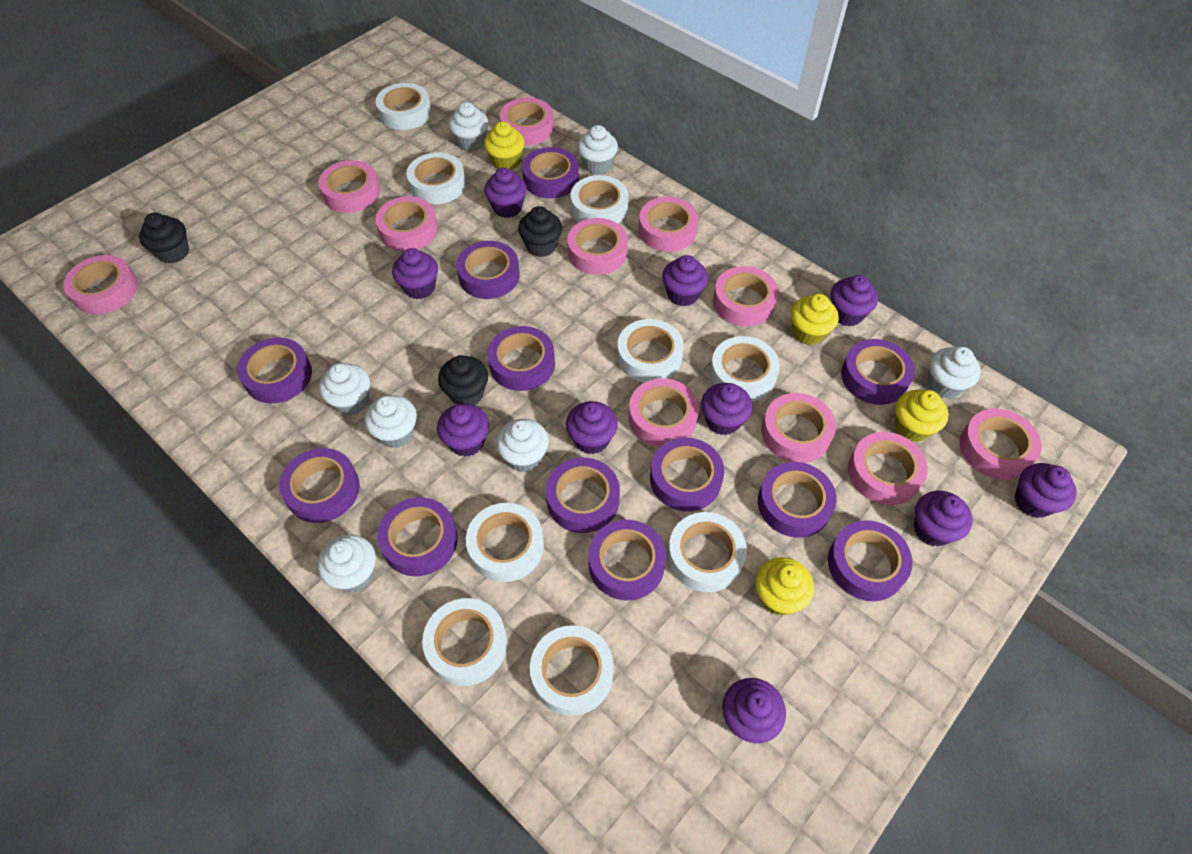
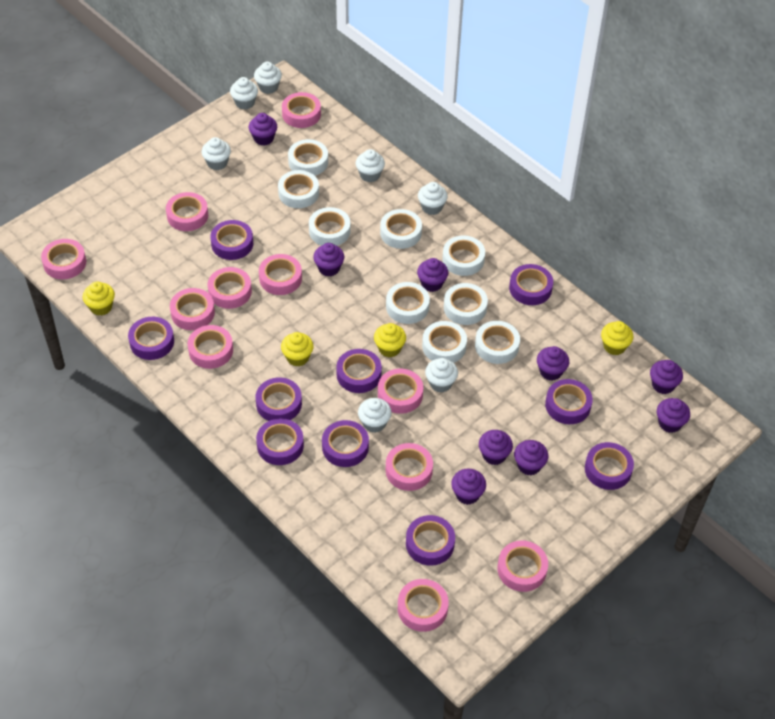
black cupcake: 3 -> 0
purple cupcake: 10 -> 9
purple tape: 12 -> 10

